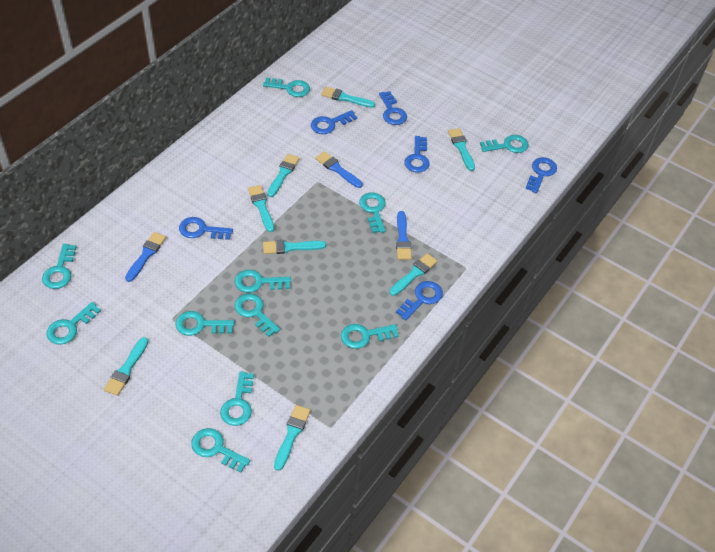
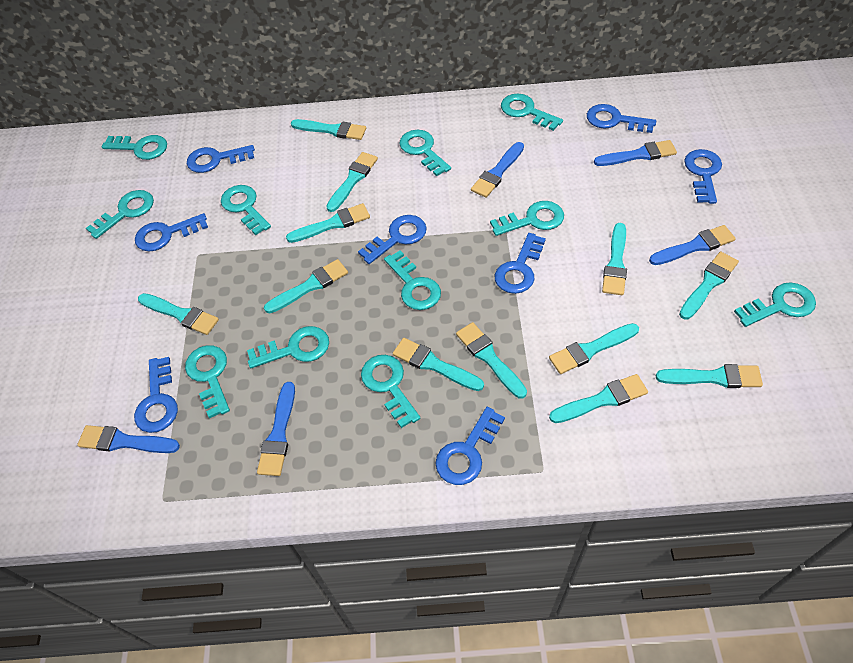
blue brush: 3 -> 5
blue key: 6 -> 8
turquoise brush: 8 -> 12

